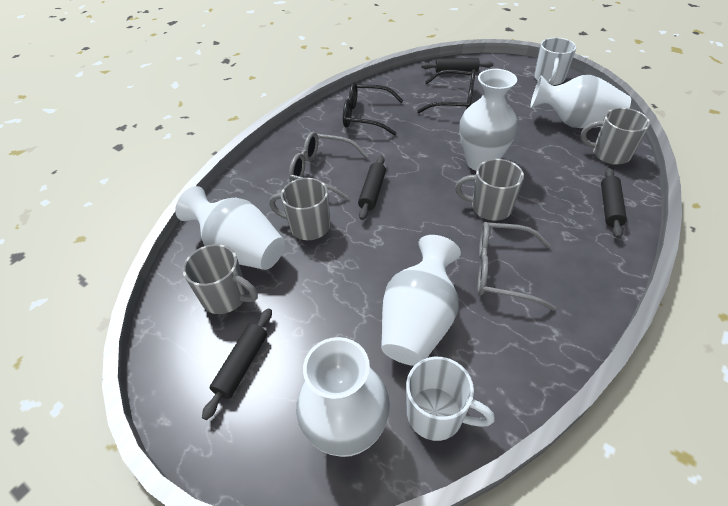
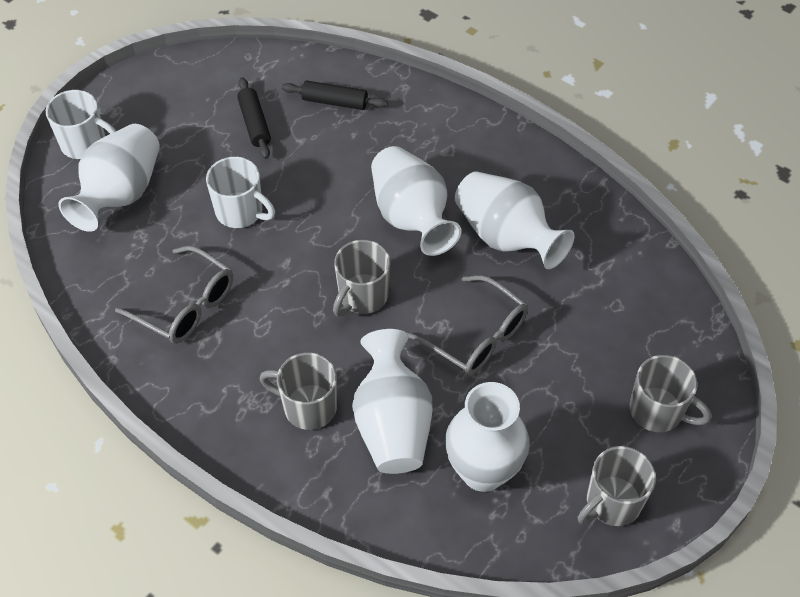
black glasses: 2 -> 0
black rolling pin: 4 -> 2

